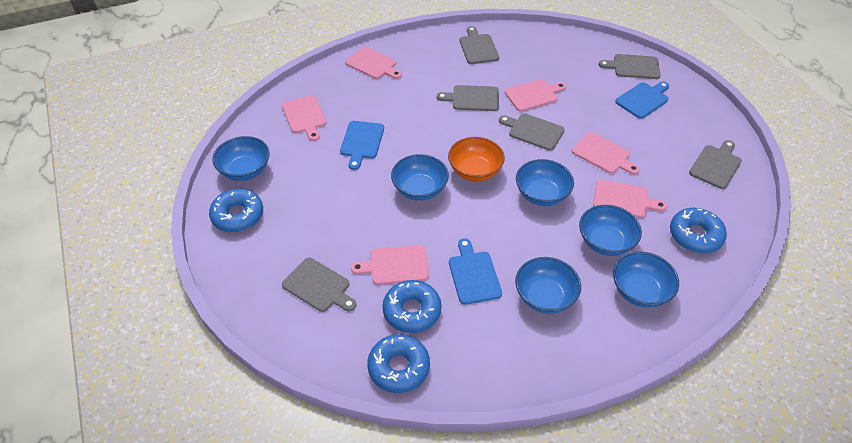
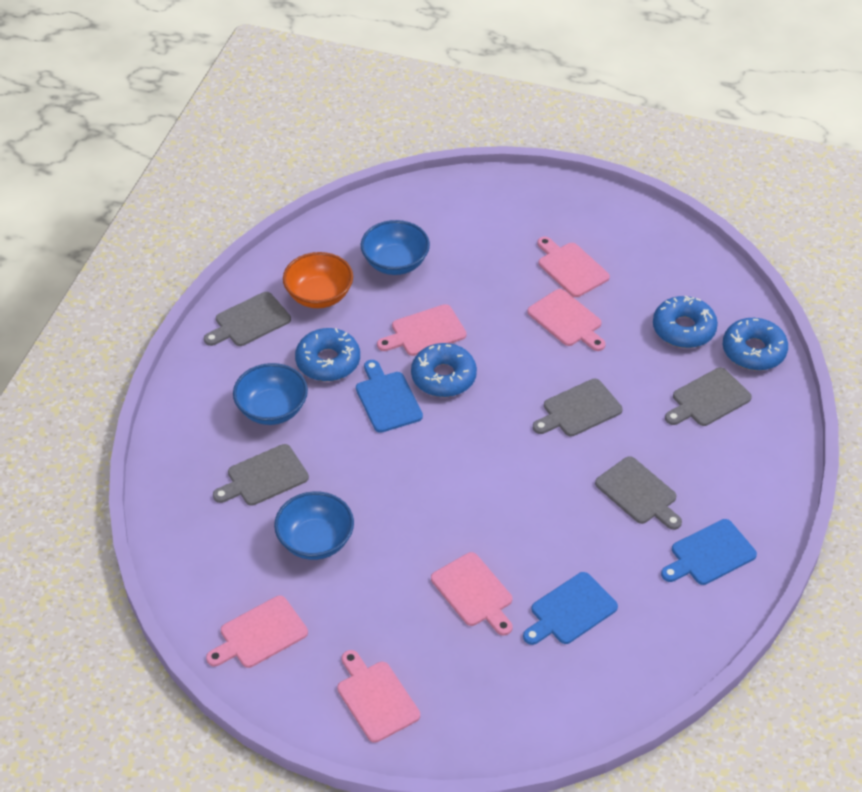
blue bowl: 6 -> 3
grey cutting board: 6 -> 5

